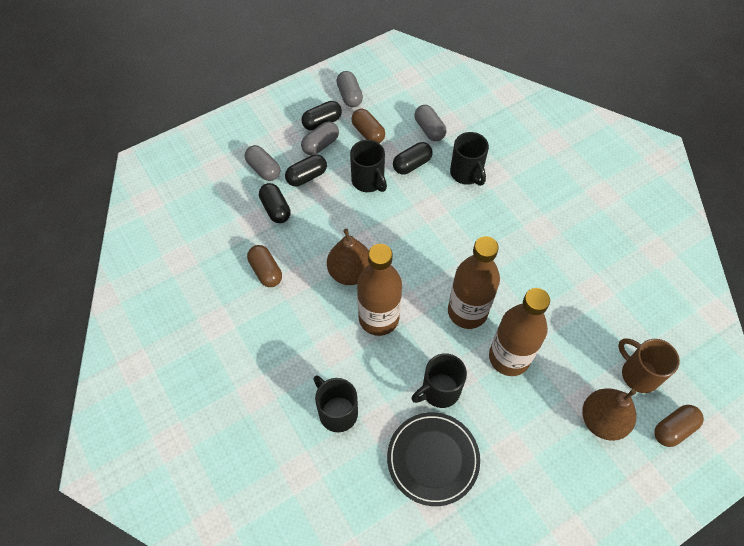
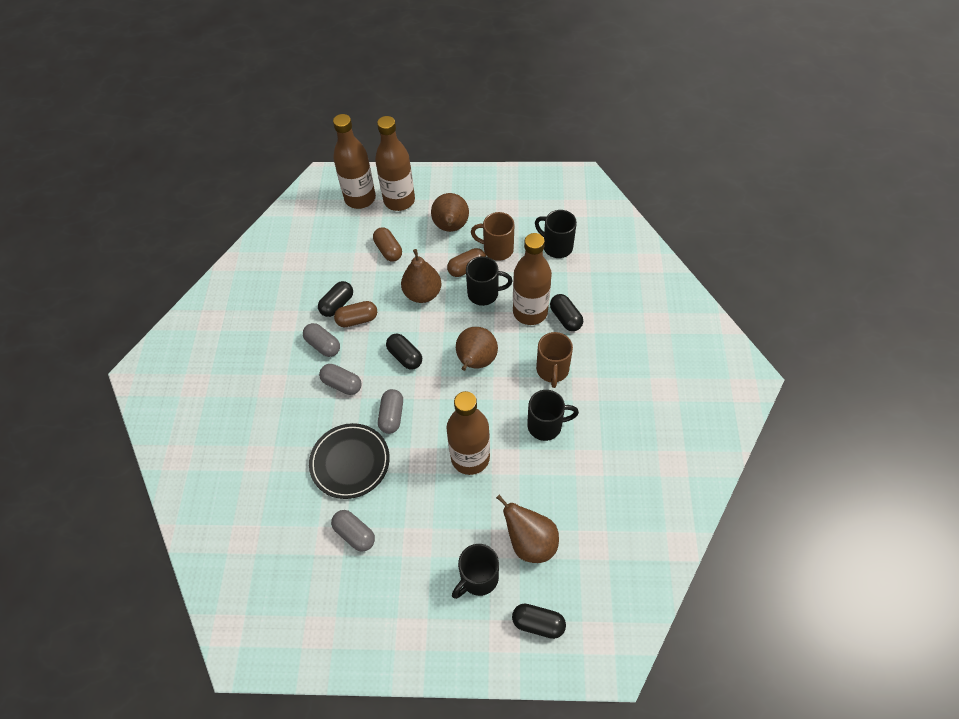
brown bottle: 3 -> 4
brown mug: 1 -> 2
brown pear: 2 -> 4

